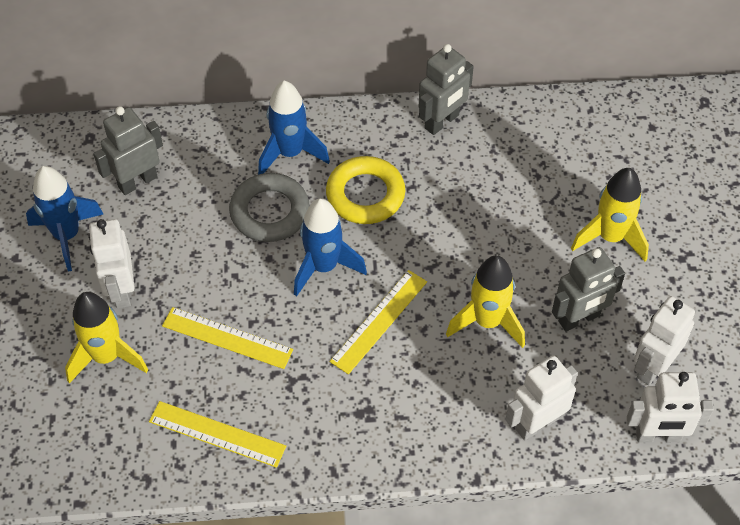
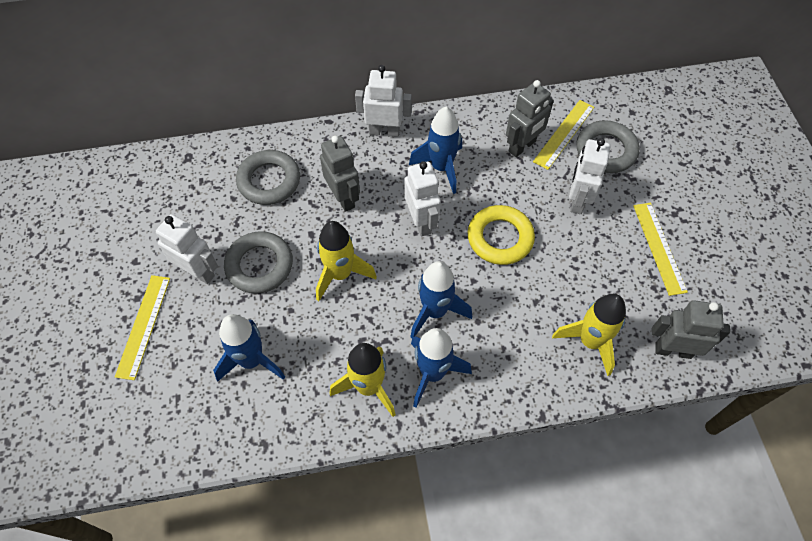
blue rocket: 3 -> 4
grey ring: 1 -> 3

